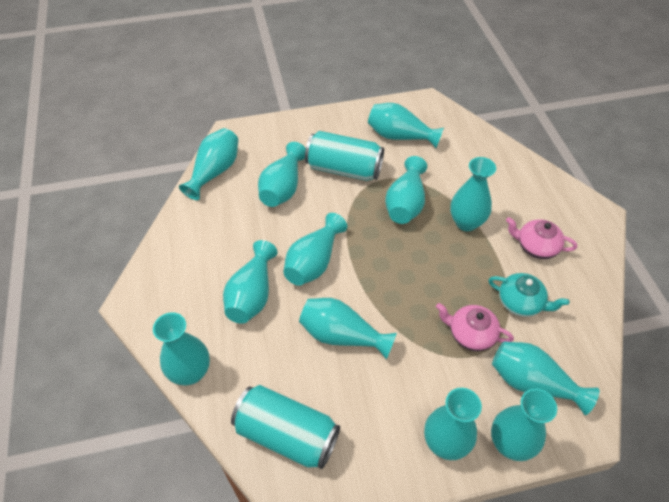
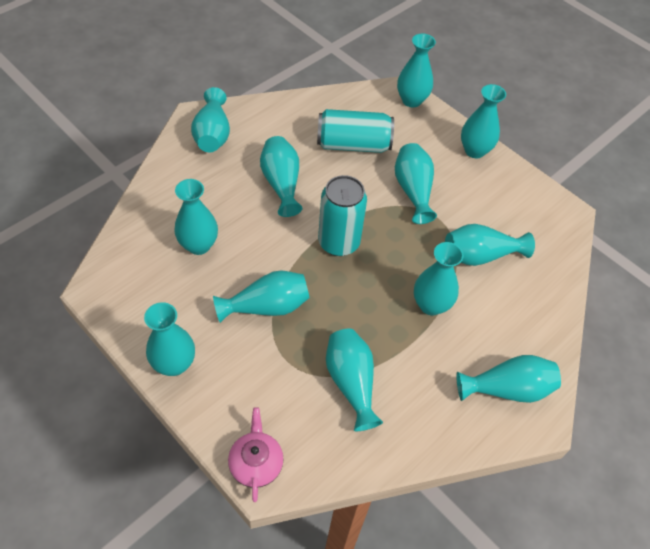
pink teapot: 2 -> 1
turquoise teapot: 1 -> 0

